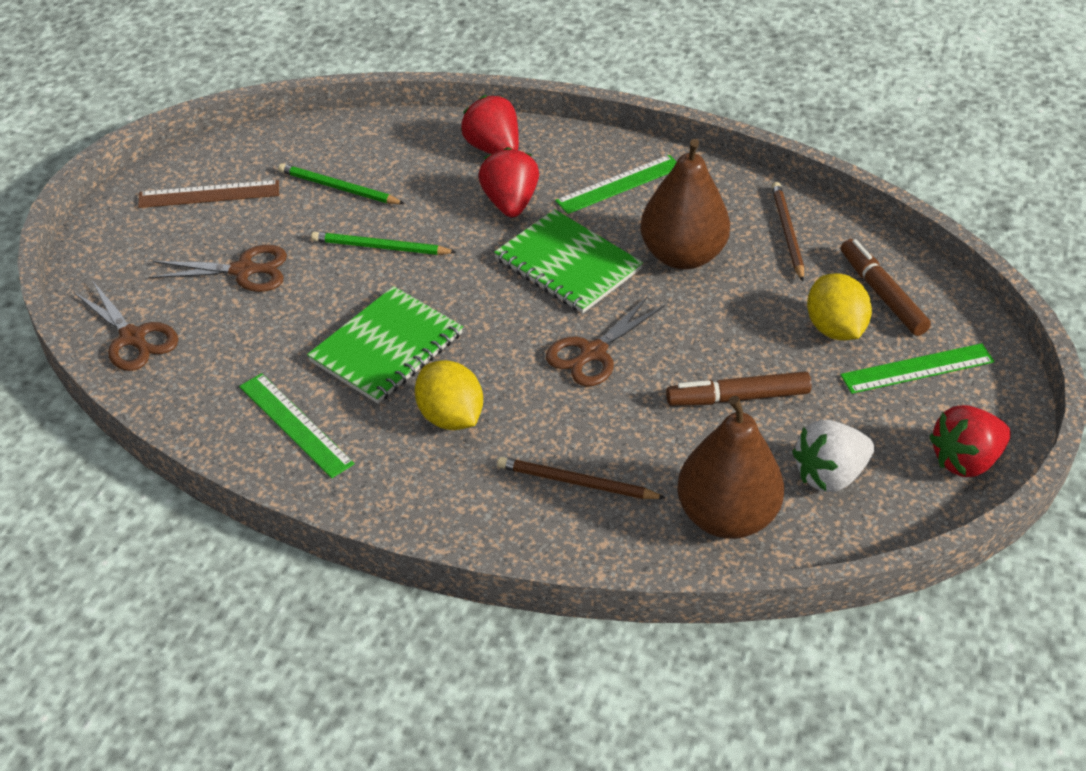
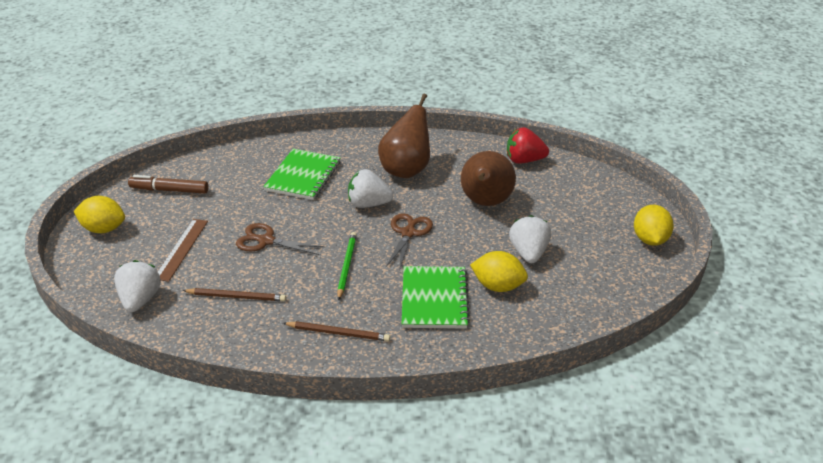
brown marker: 2 -> 1
brown scissors: 3 -> 2
green pencil: 2 -> 1
green ruler: 3 -> 0
red strawberry: 3 -> 1
white strawberry: 1 -> 3
yellow lemon: 2 -> 3

